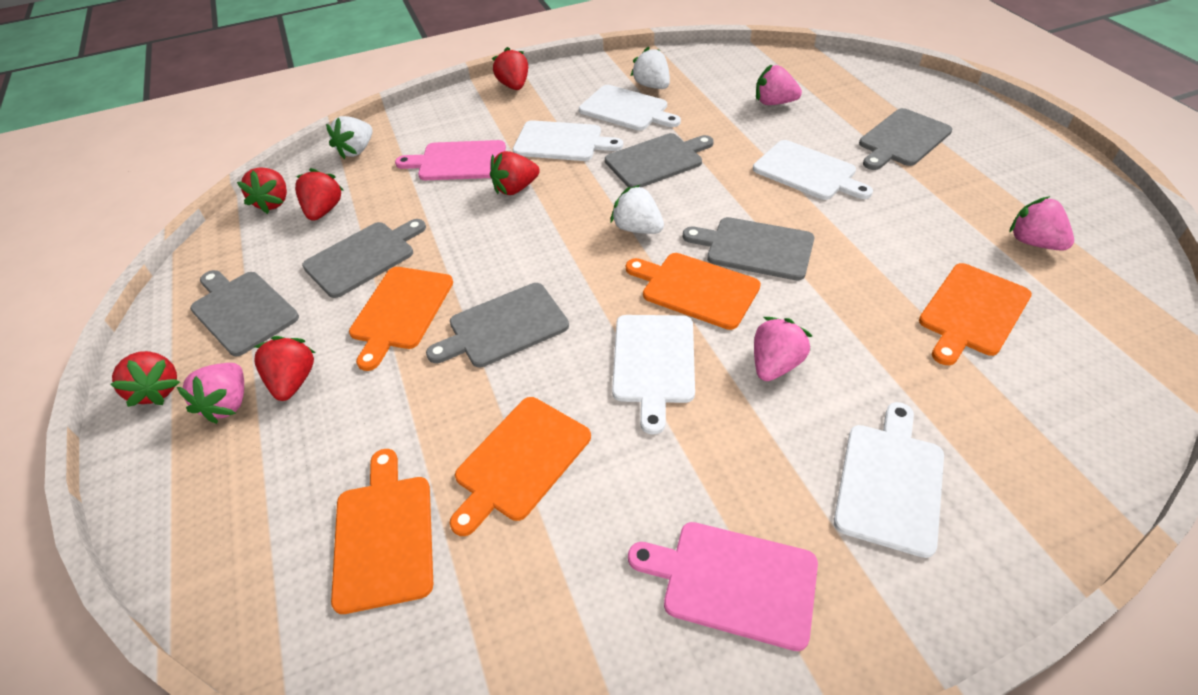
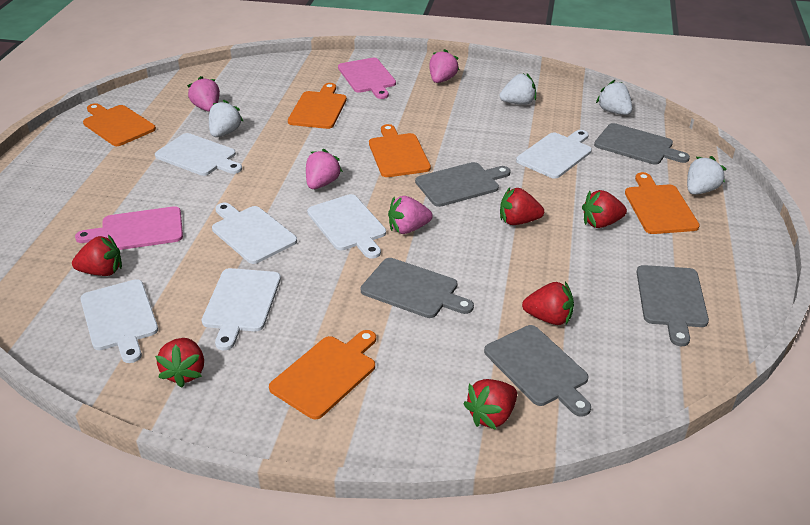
grey cutting board: 6 -> 5
white cutting board: 5 -> 6
white strawberry: 3 -> 4

